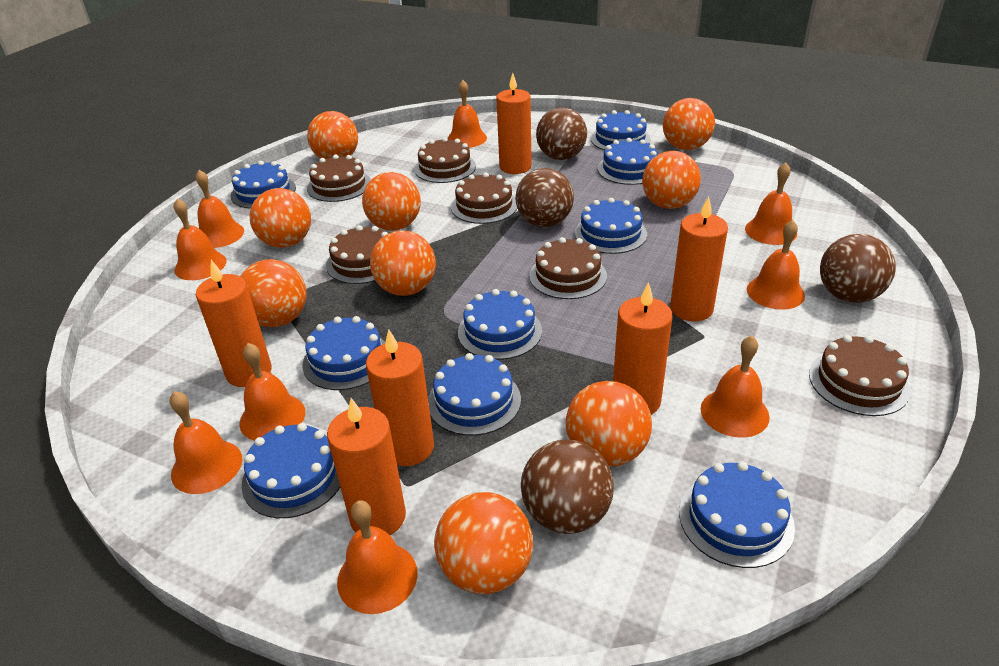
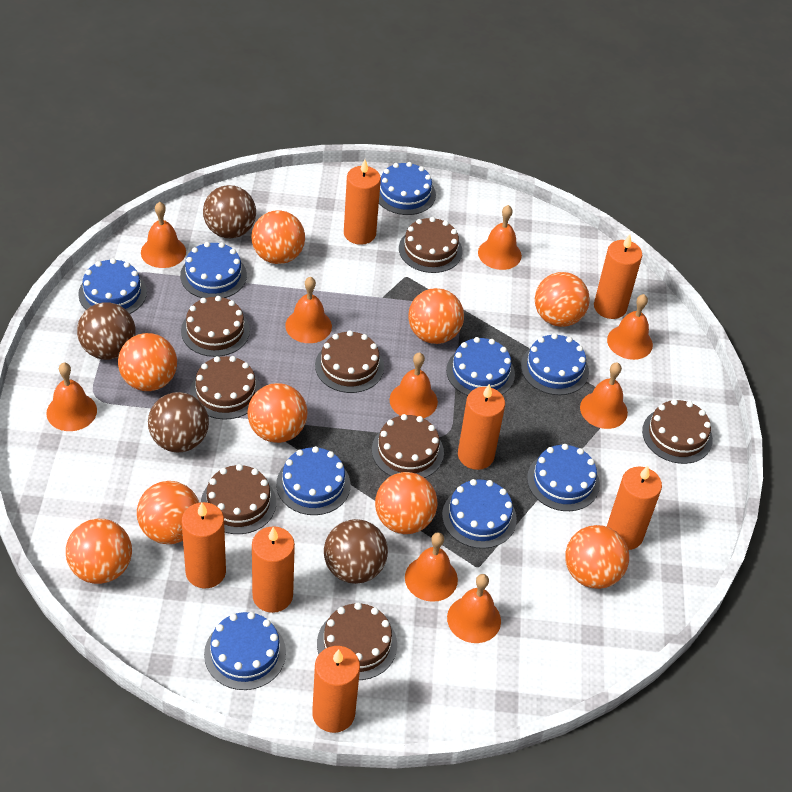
brown cake: 6 -> 8
orange candle: 6 -> 7

